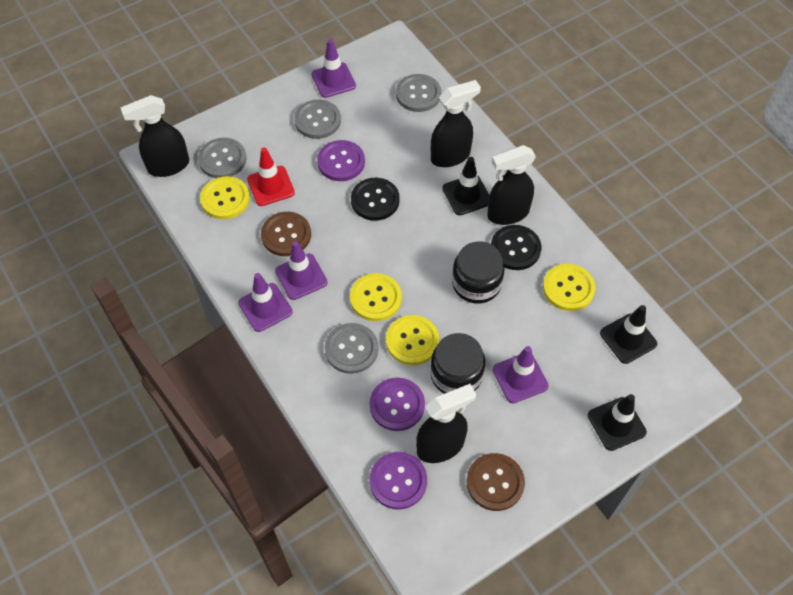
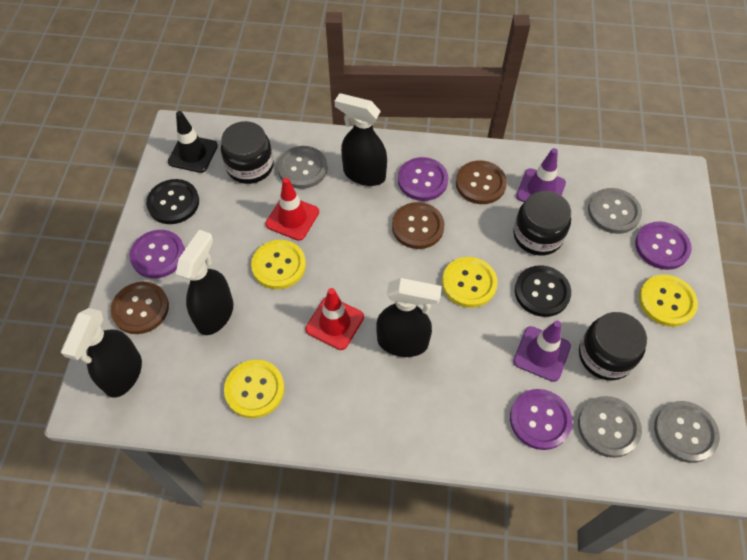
black jar: 2 -> 3
black traffic cone: 3 -> 1
brown button: 2 -> 3
purple button: 3 -> 4
purple traffic cone: 4 -> 2
red traffic cone: 1 -> 2

